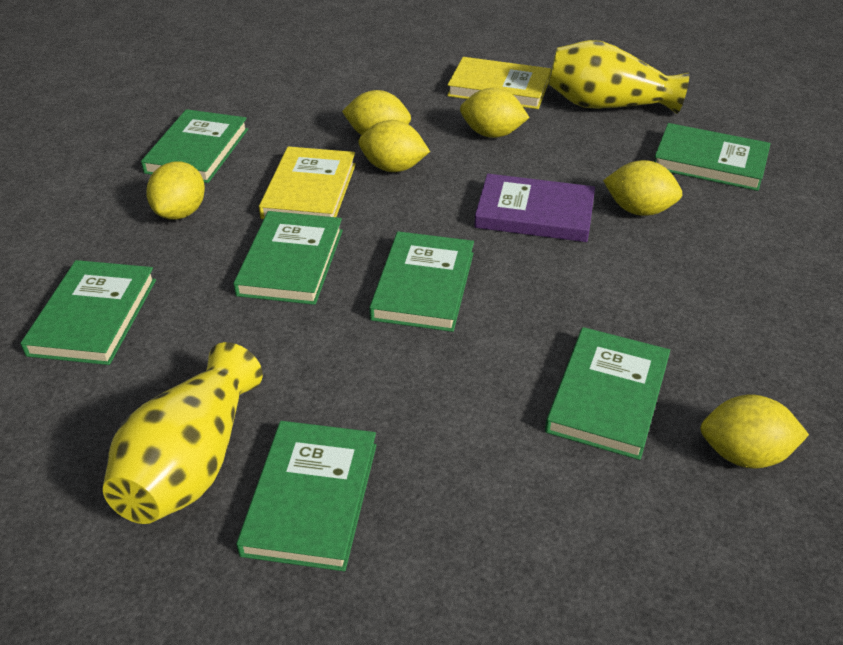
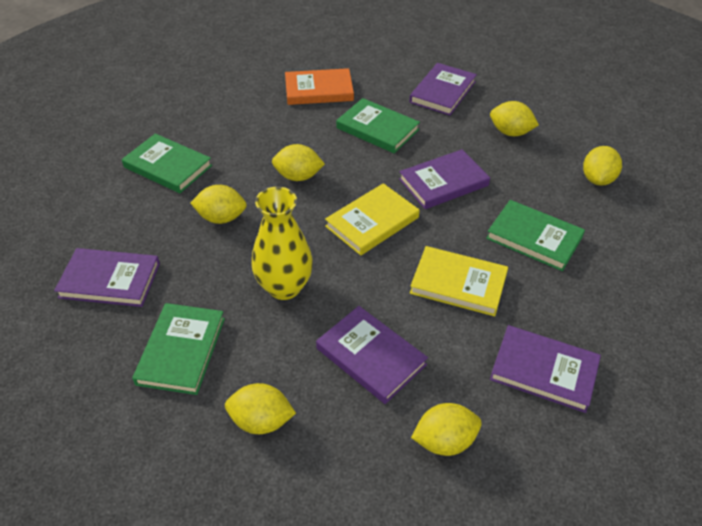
green book: 7 -> 4
orange book: 0 -> 1
purple book: 1 -> 5
yellow vase: 2 -> 1

